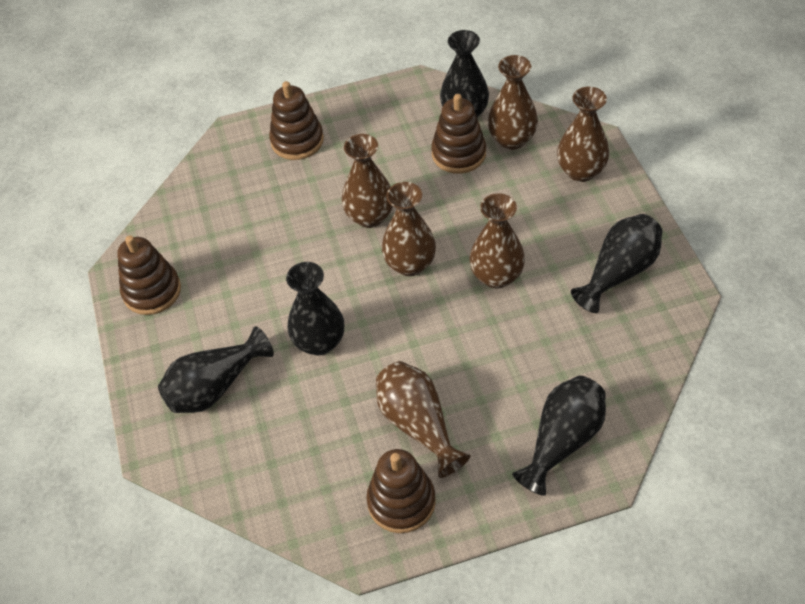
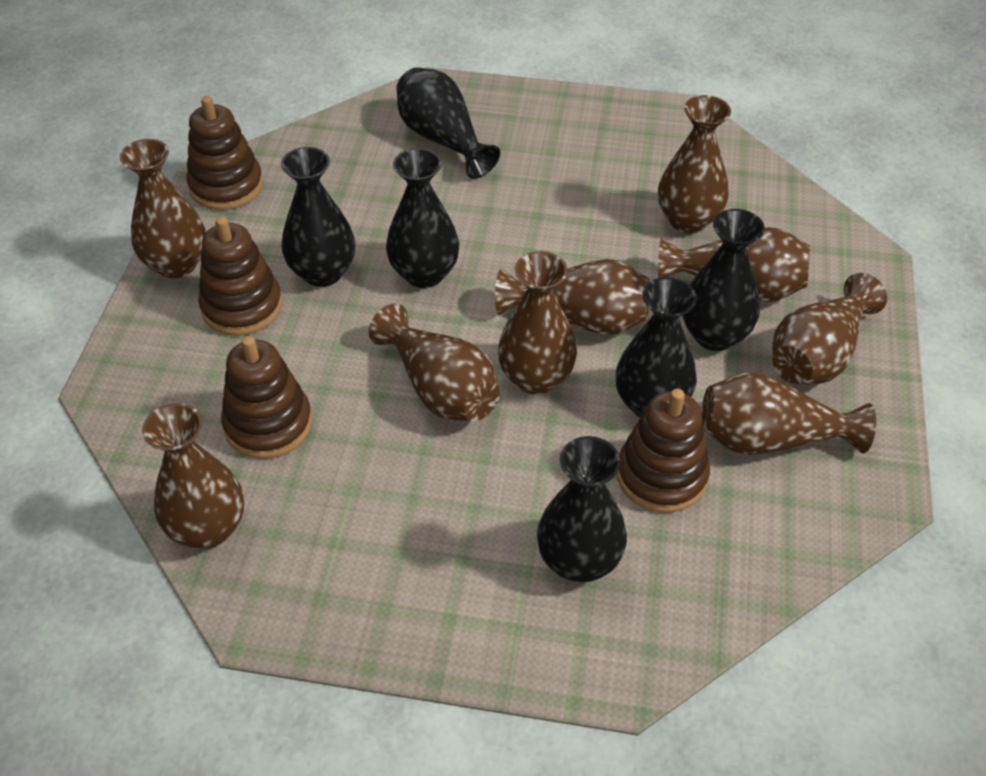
black vase: 5 -> 6
brown vase: 6 -> 9

